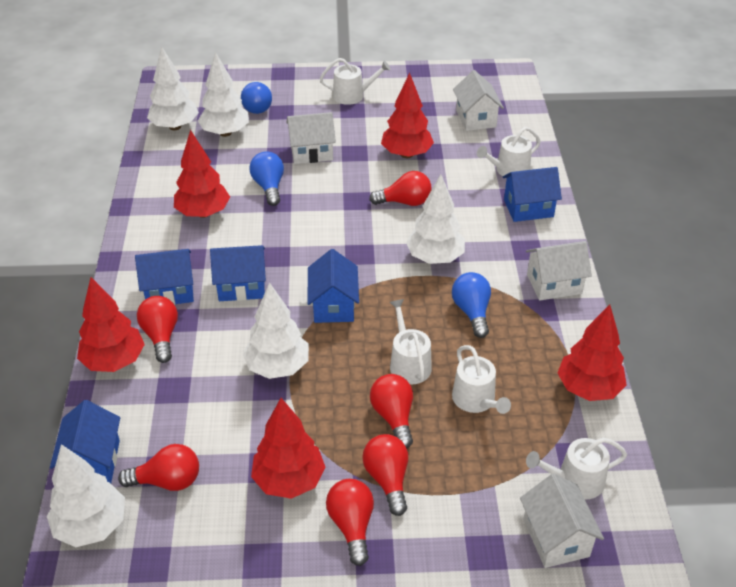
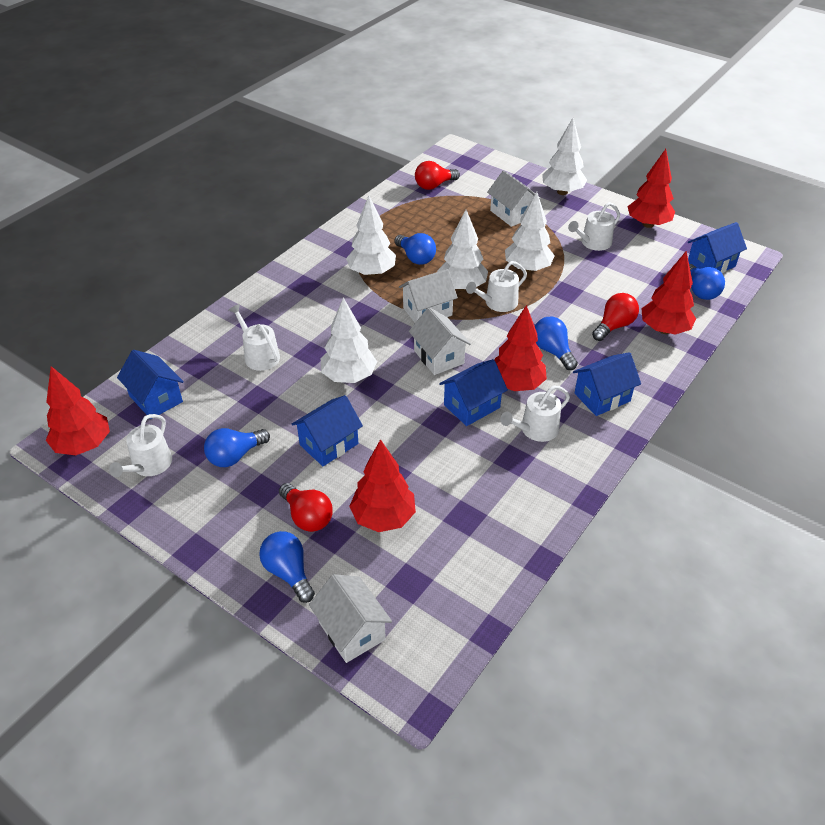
blue light bulb: 3 -> 5
red light bulb: 6 -> 3

